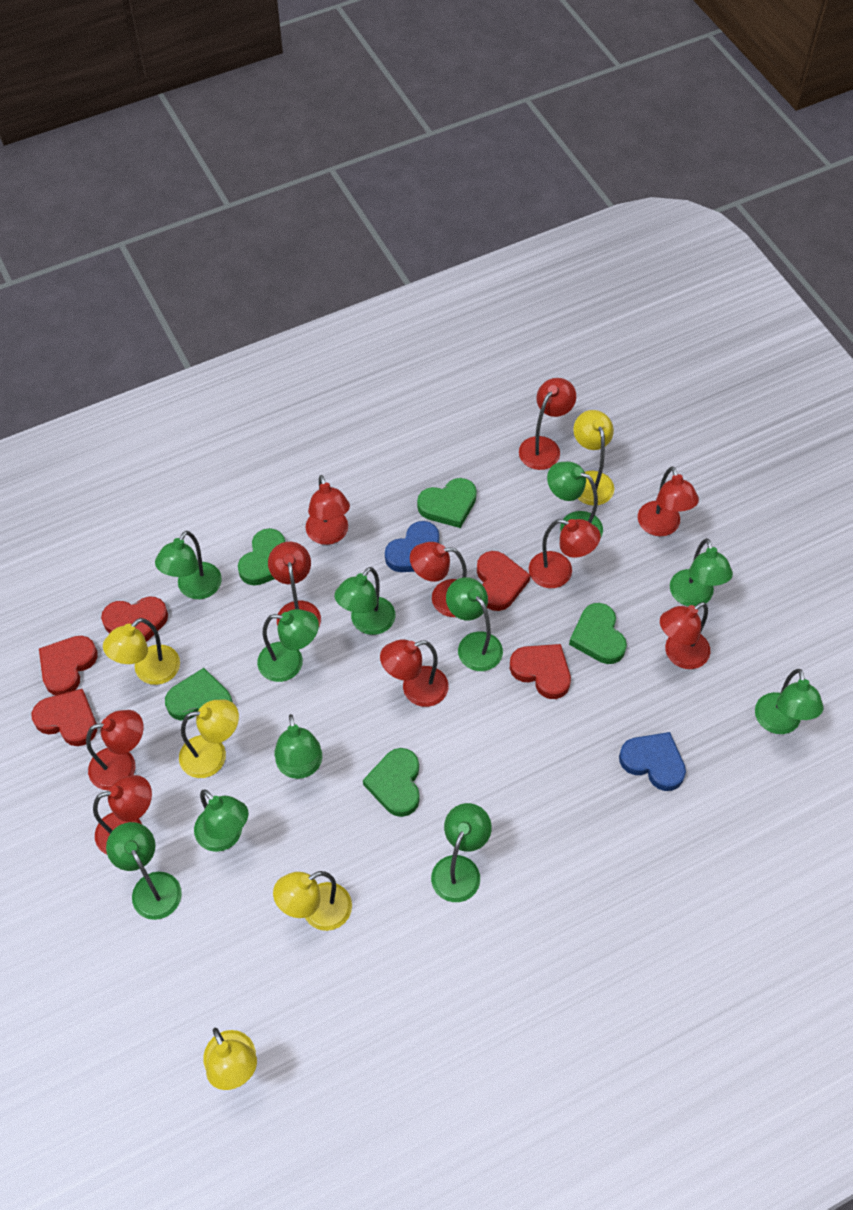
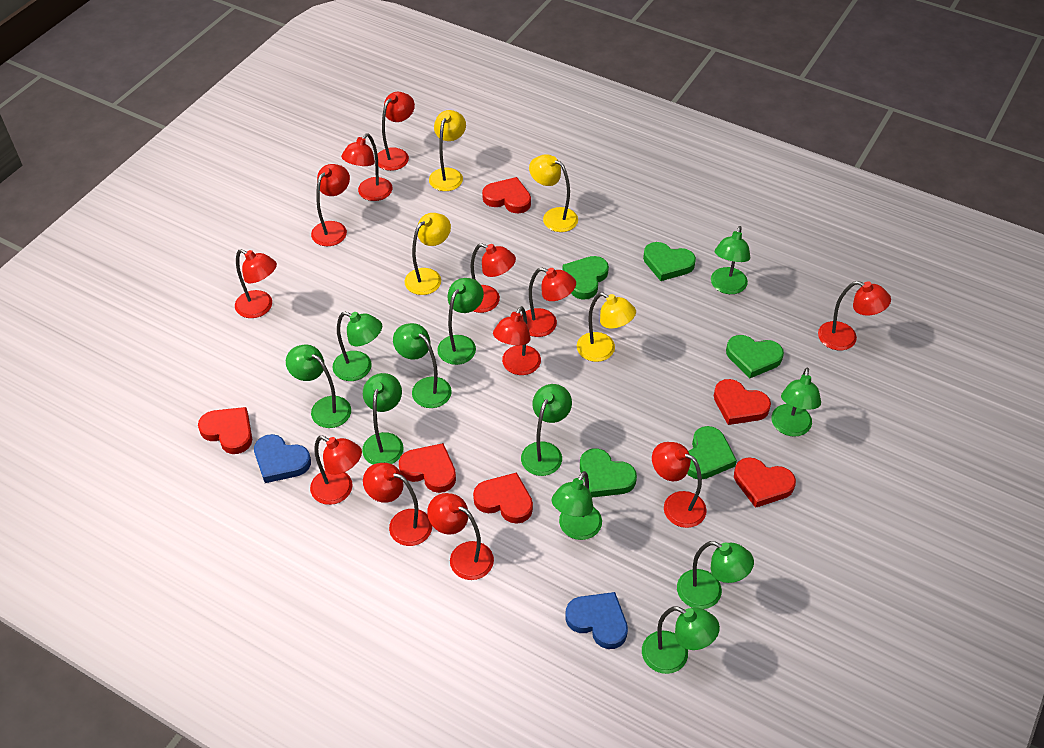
red heart: 5 -> 6
red lamp: 10 -> 12
yellow lamp: 5 -> 4

